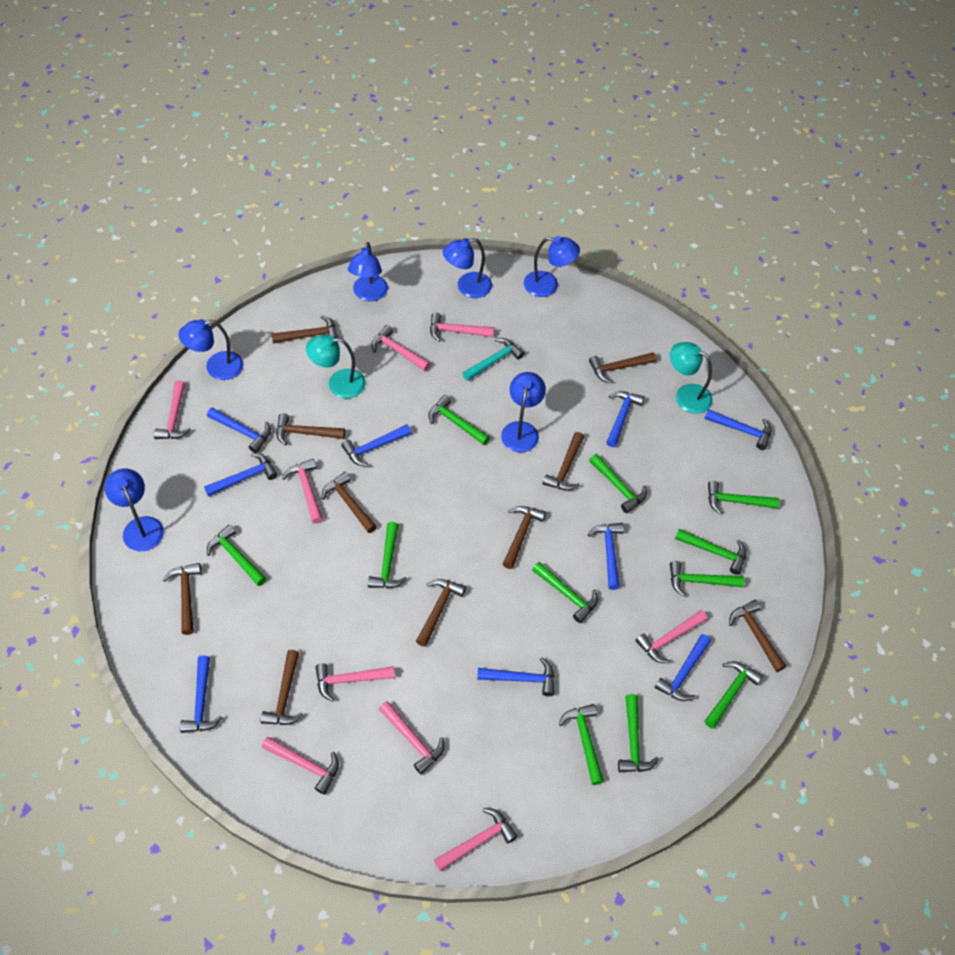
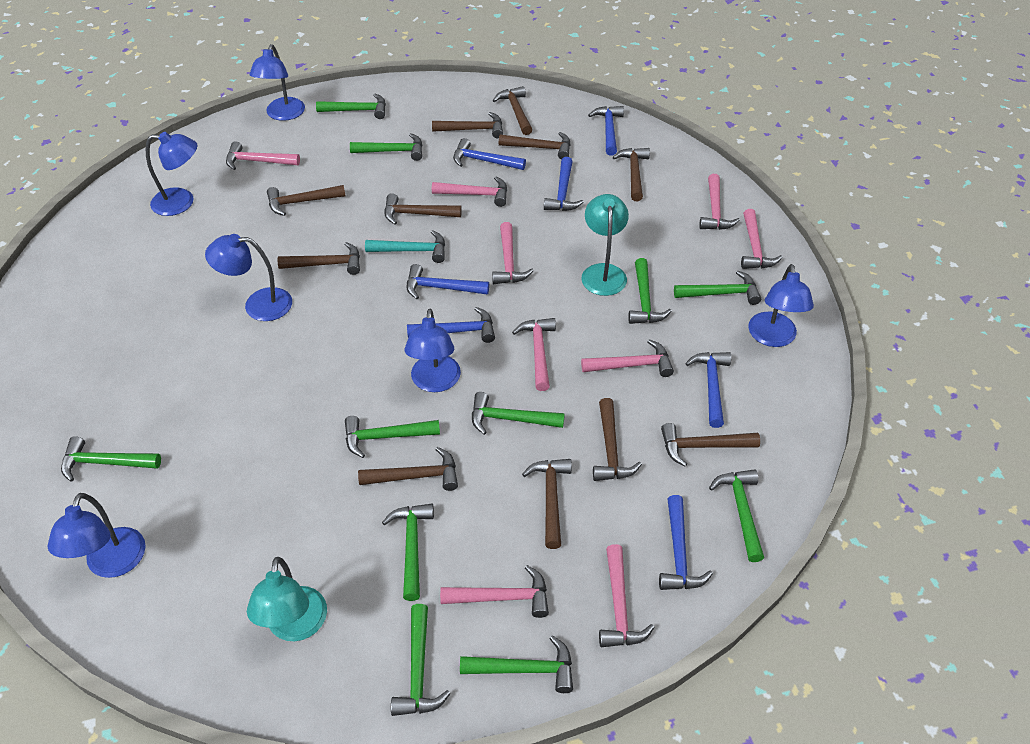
blue hammer: 9 -> 7
brown hammer: 10 -> 11

